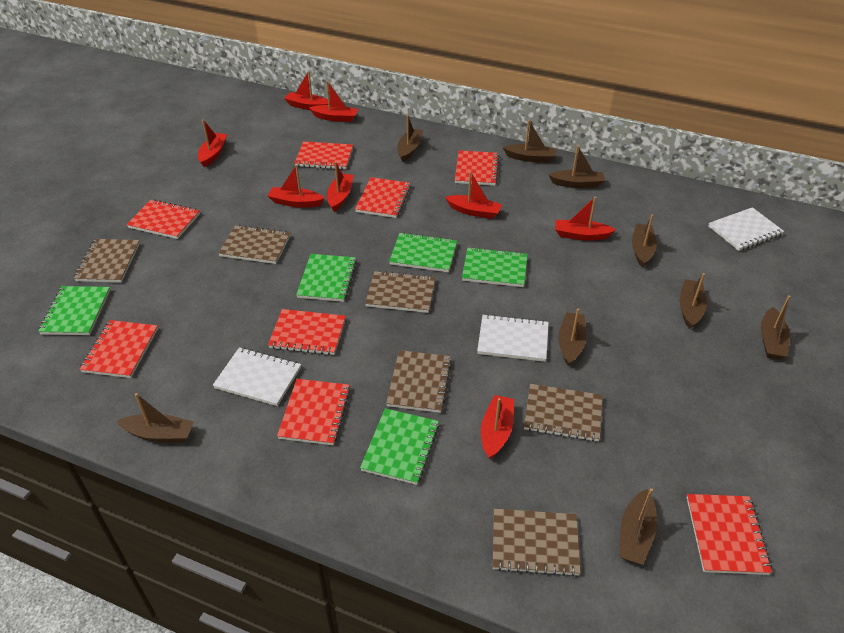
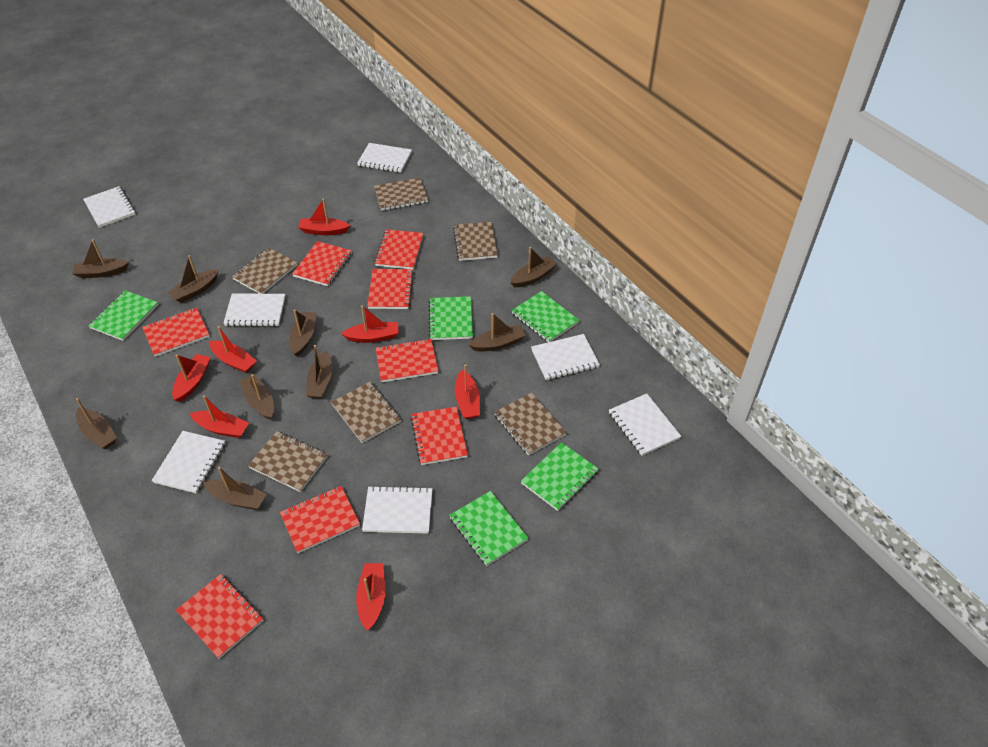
red boat: 8 -> 7
white notebook: 3 -> 7

